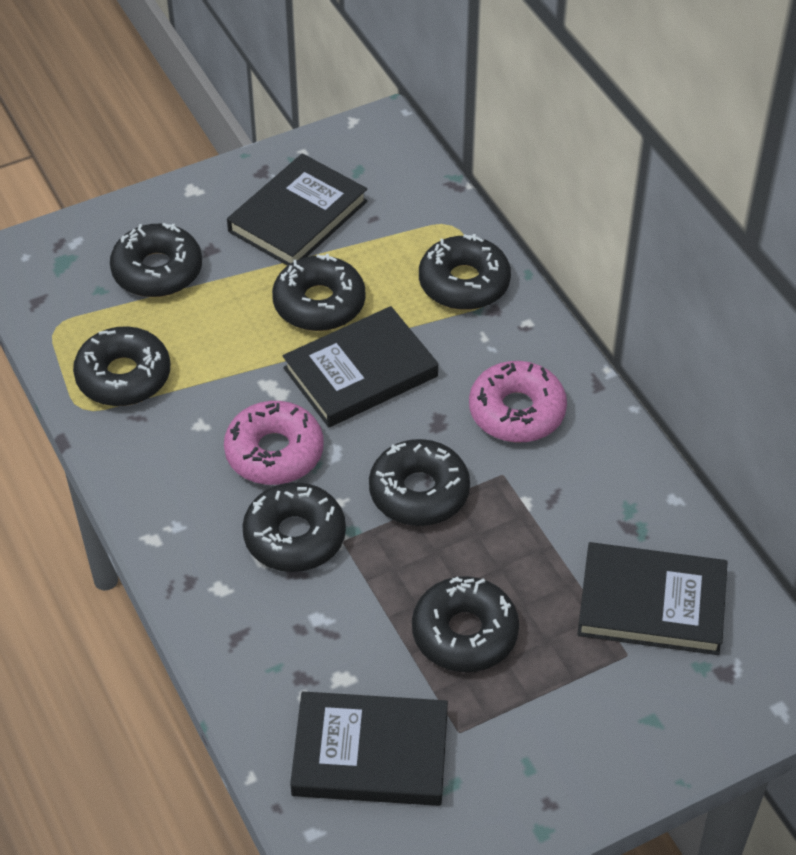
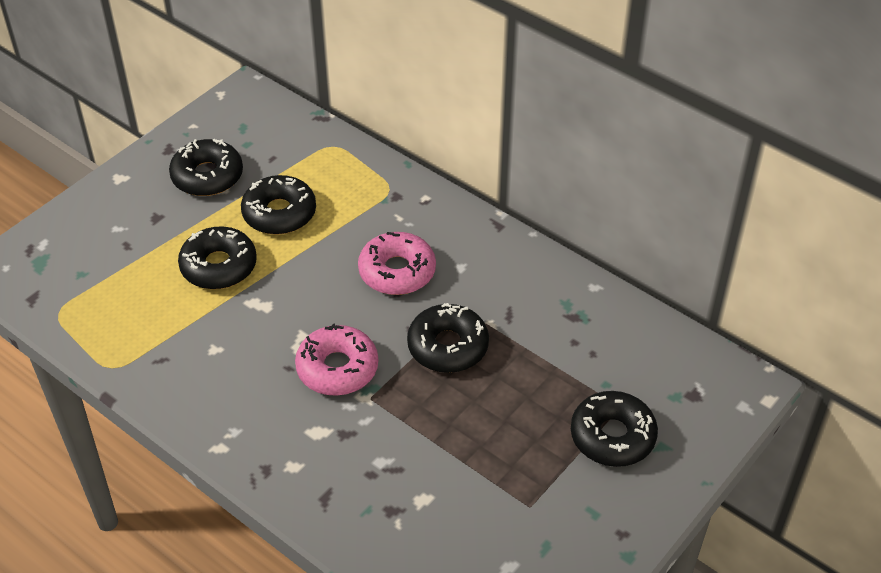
black book: 4 -> 0
black donut: 7 -> 5

